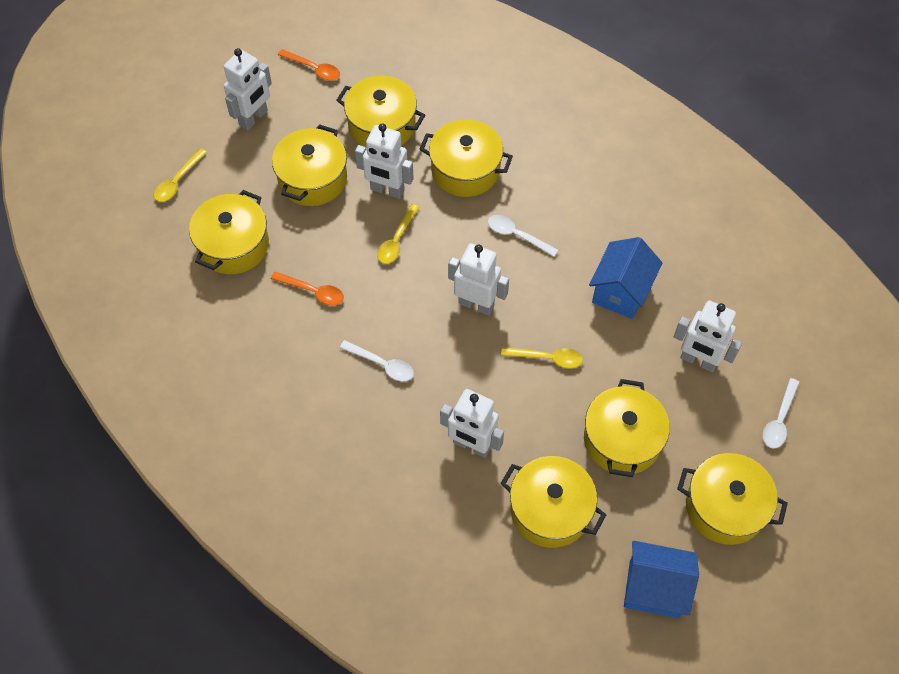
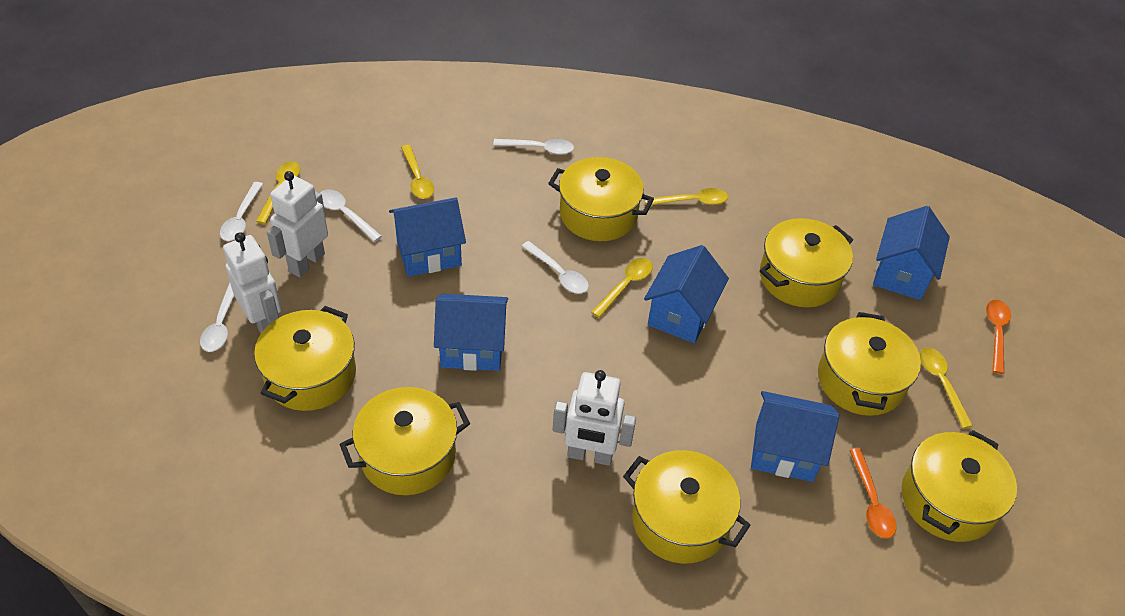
blue house: 2 -> 5
white robot: 5 -> 3
white spoon: 3 -> 5
yellow spoon: 3 -> 5

